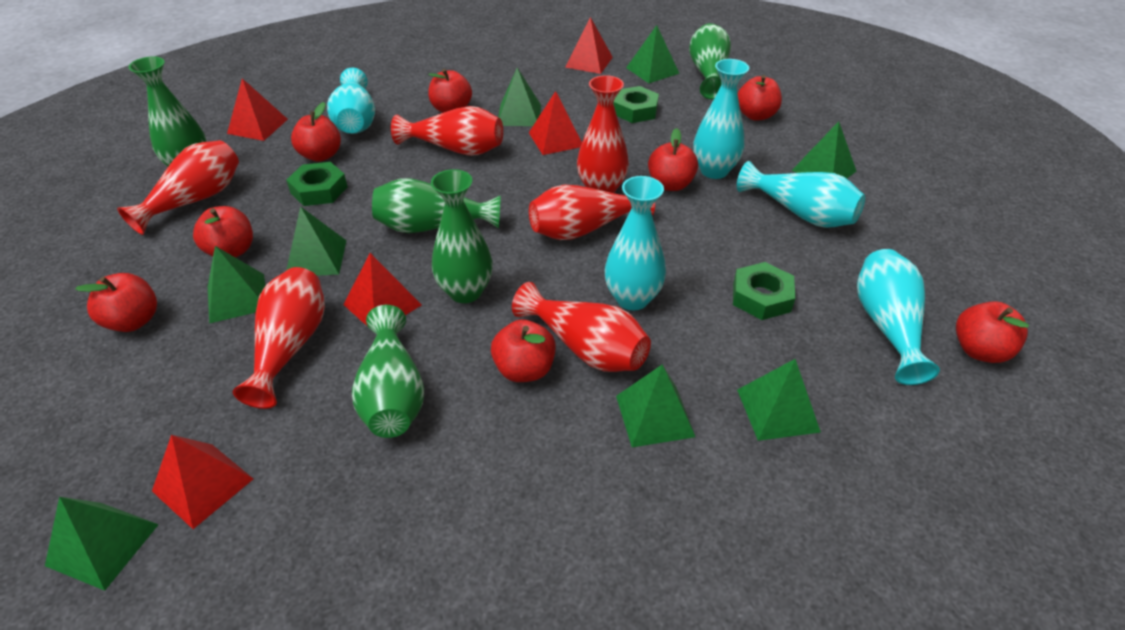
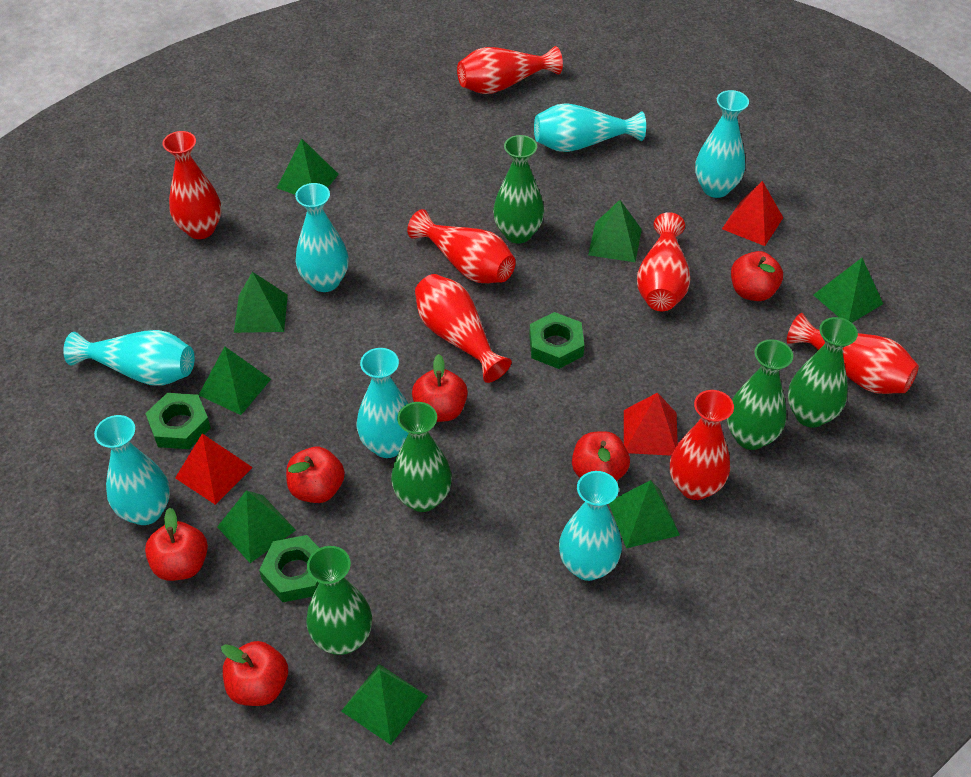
red apple: 8 -> 6
red pyramid: 5 -> 3
red vase: 6 -> 7
turquoise vase: 5 -> 7

